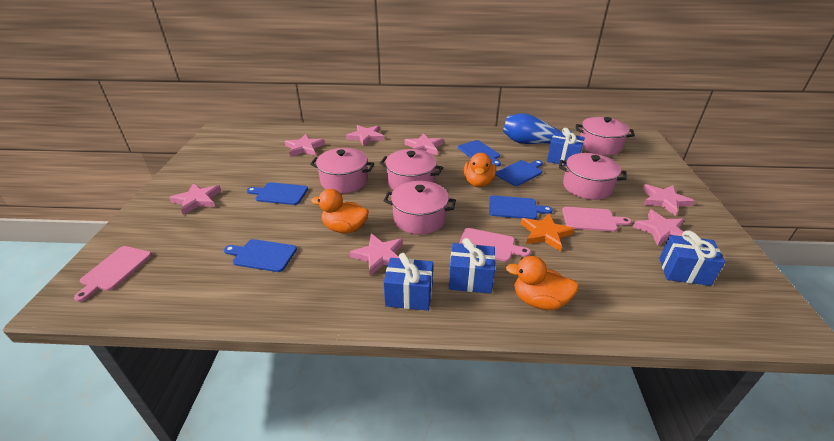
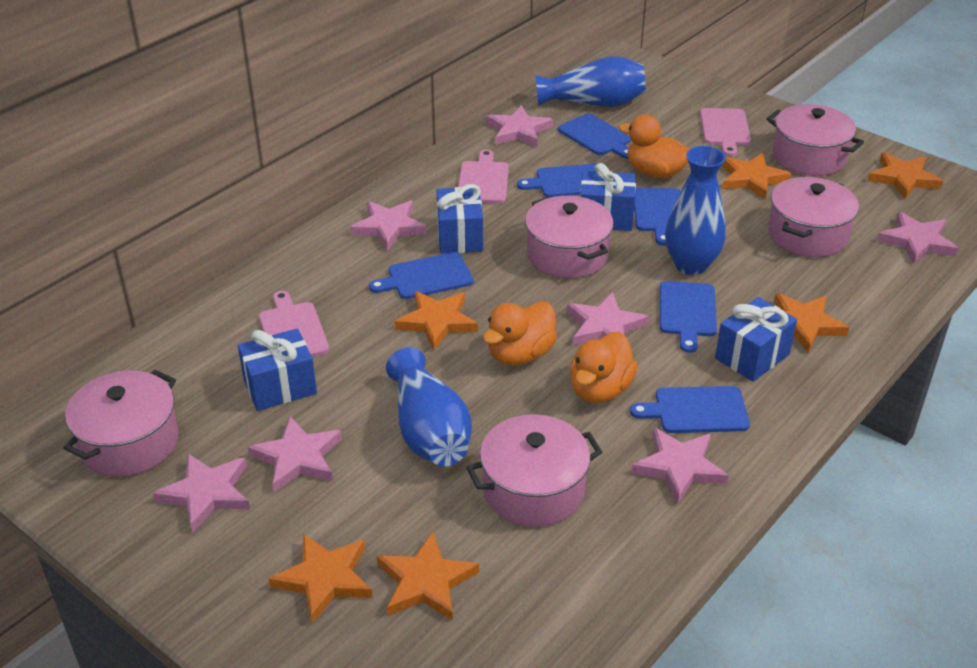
blue cutting board: 5 -> 6
blue vase: 1 -> 3
orange star: 1 -> 6

